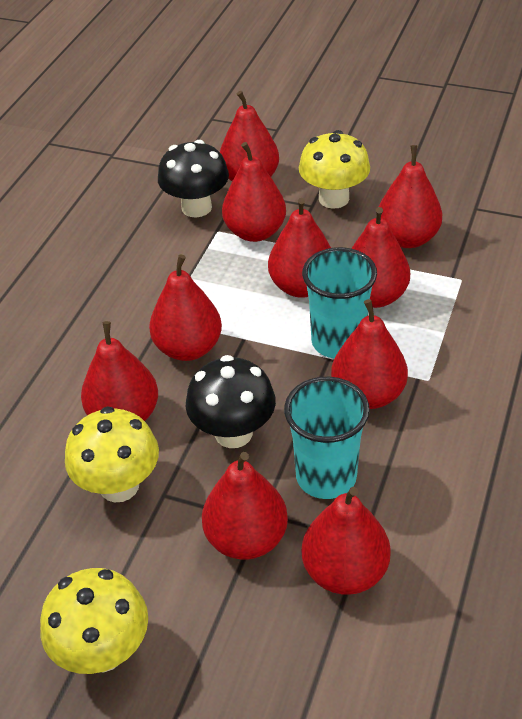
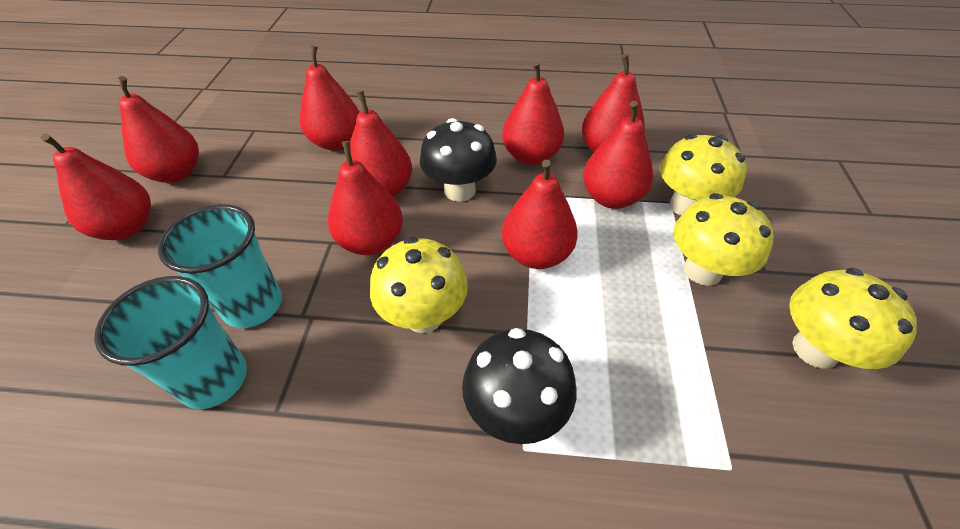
red pear: 10 -> 9
yellow mushroom: 3 -> 4

